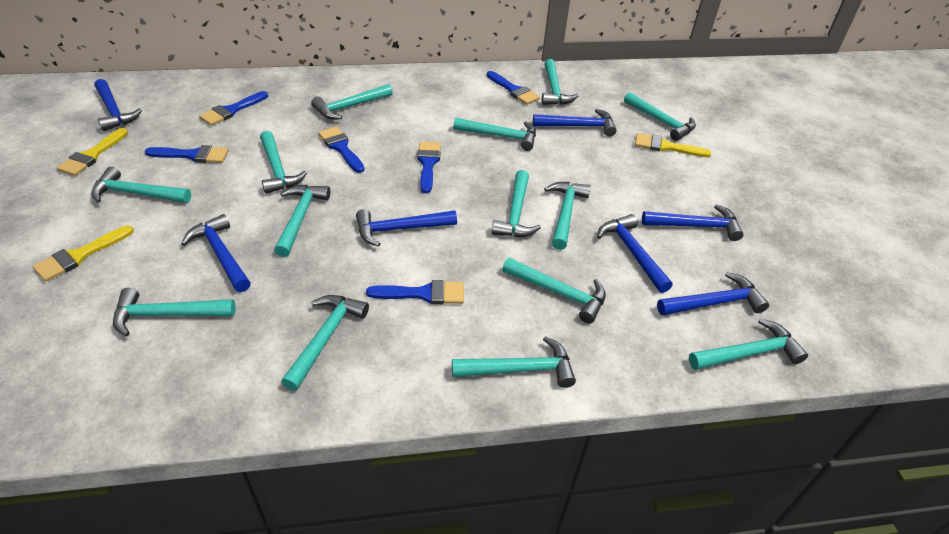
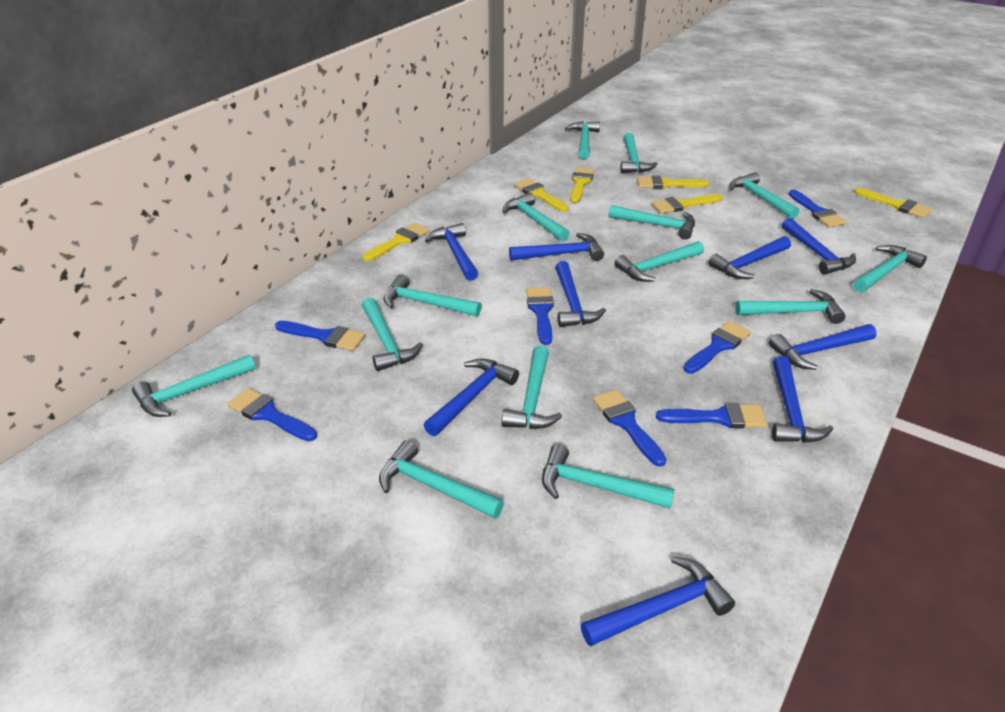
blue brush: 6 -> 7
blue hammer: 7 -> 9
yellow brush: 3 -> 6

